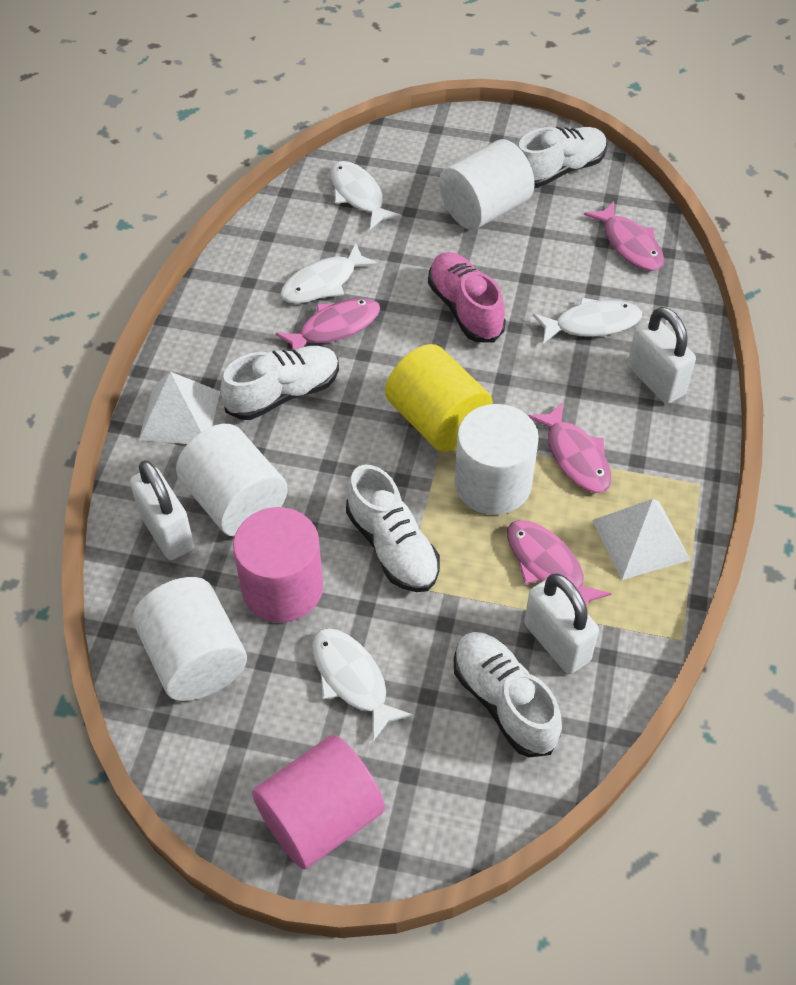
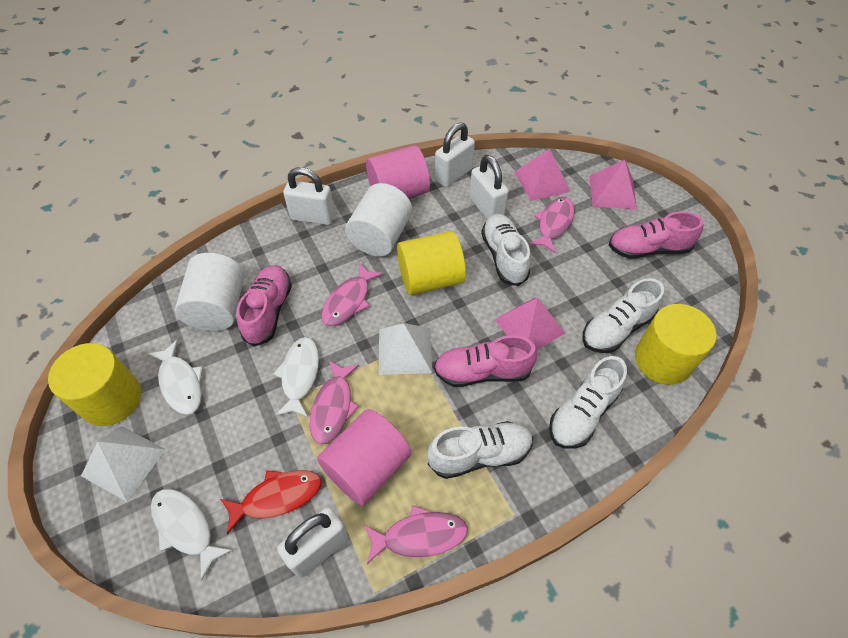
pink pyramid: 0 -> 3
pink shoe: 1 -> 3
red fish: 0 -> 1
white cylinder: 4 -> 2
white fish: 4 -> 3
white padlock: 3 -> 4
yellow cylinder: 1 -> 3

